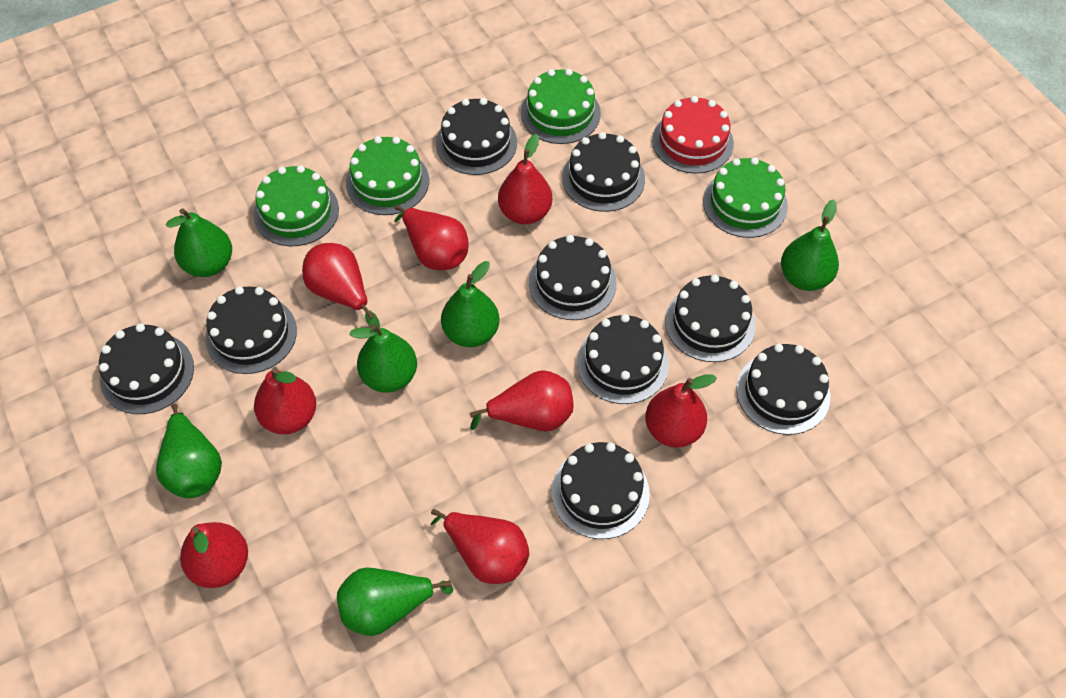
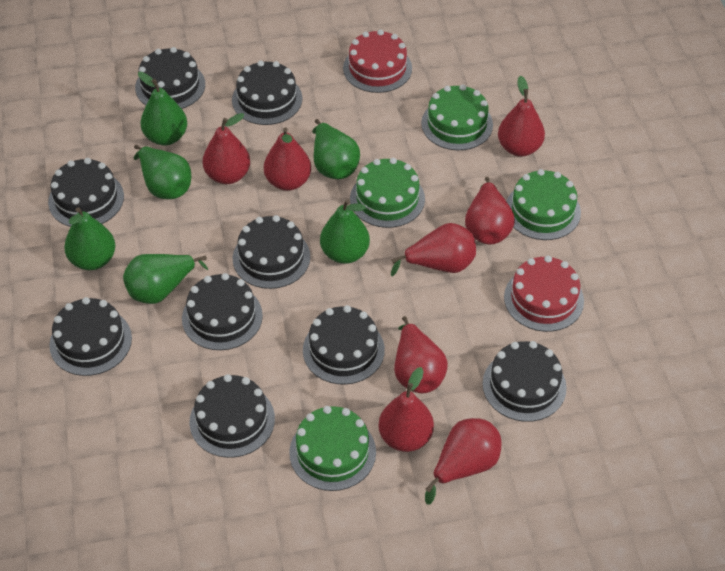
red cake: 1 -> 2

